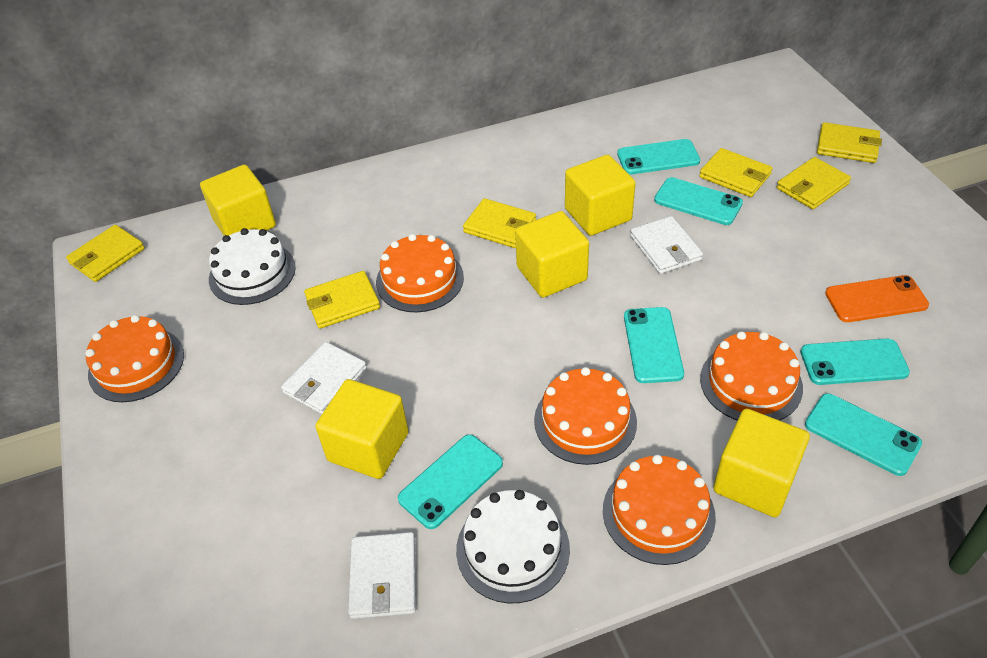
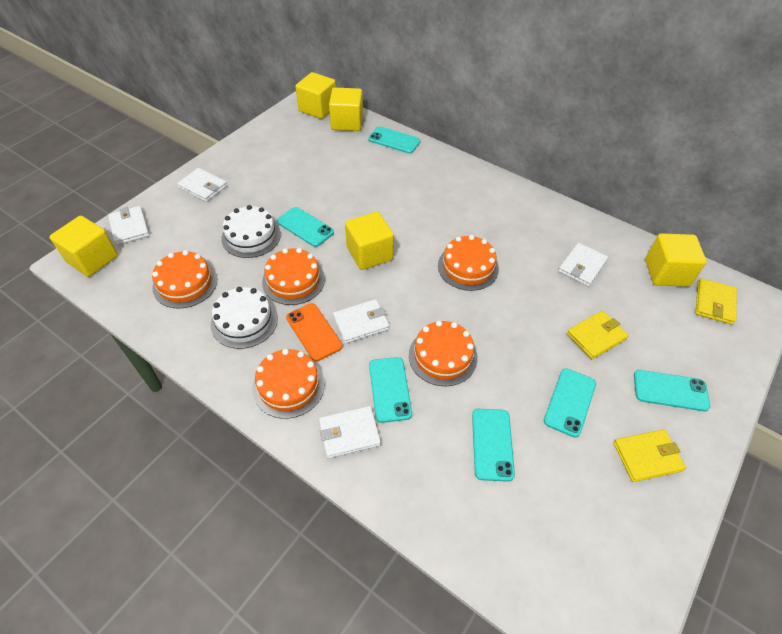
white wallet: 3 -> 5
yellow wallet: 6 -> 3

